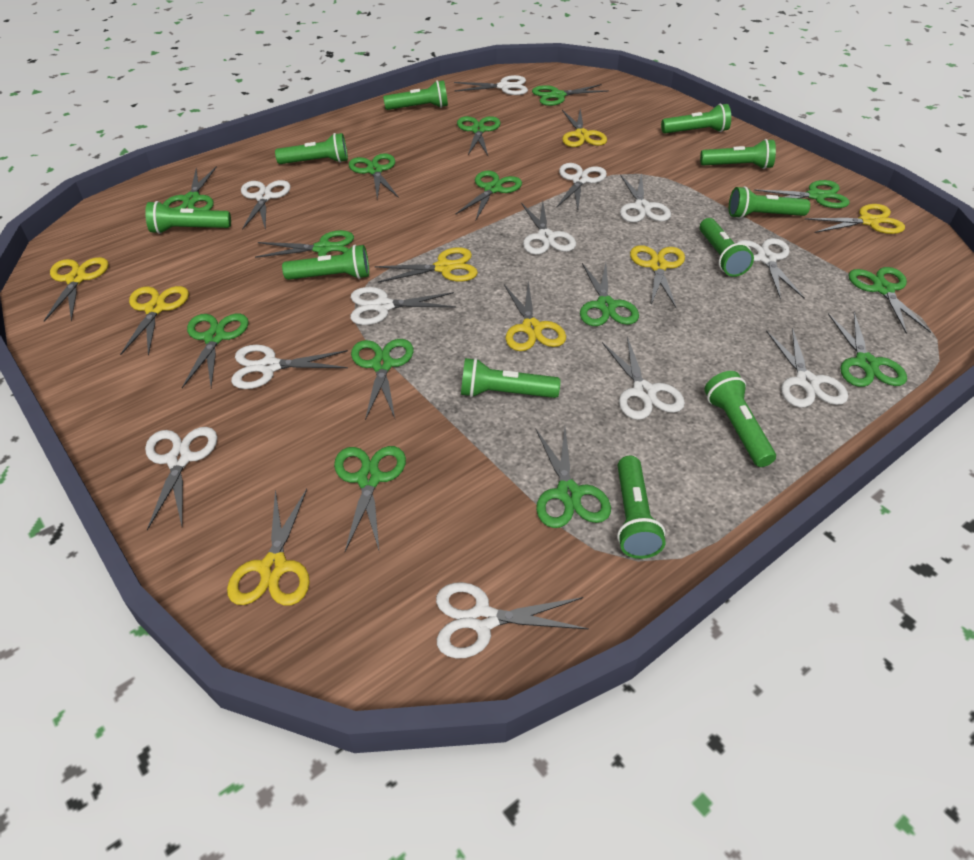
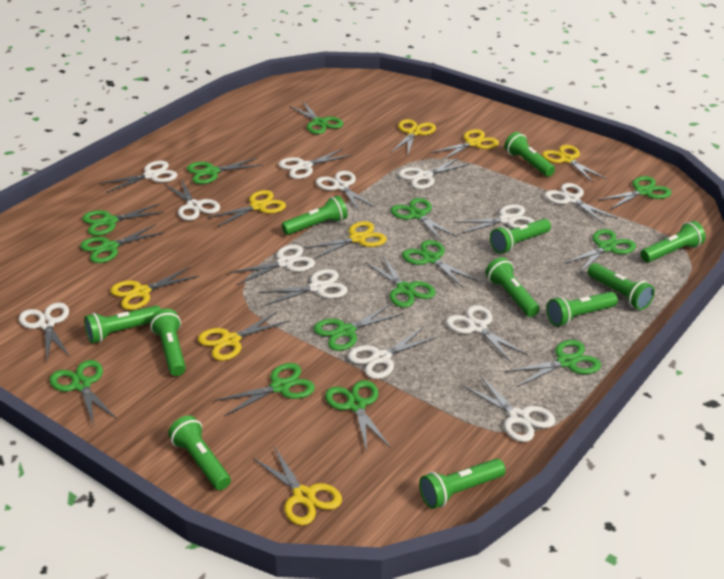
white scissors: 12 -> 13

